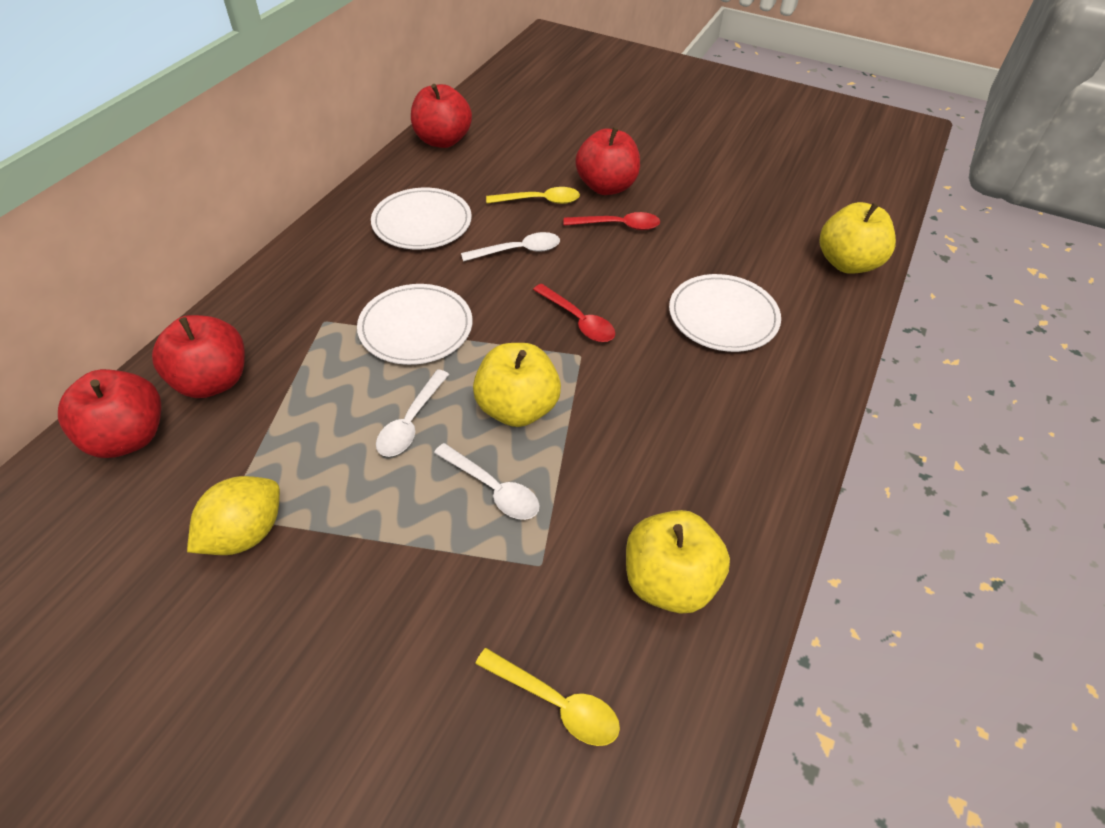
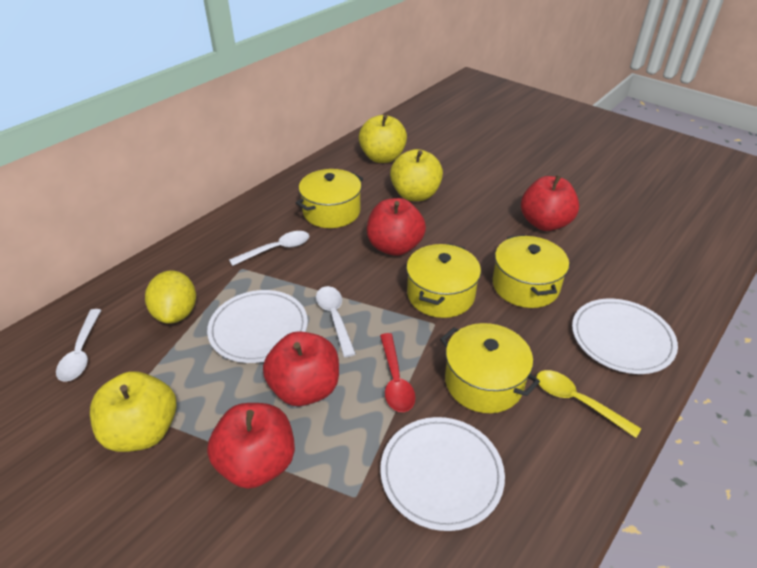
red spoon: 2 -> 1
yellow pot: 0 -> 4
yellow spoon: 2 -> 1

